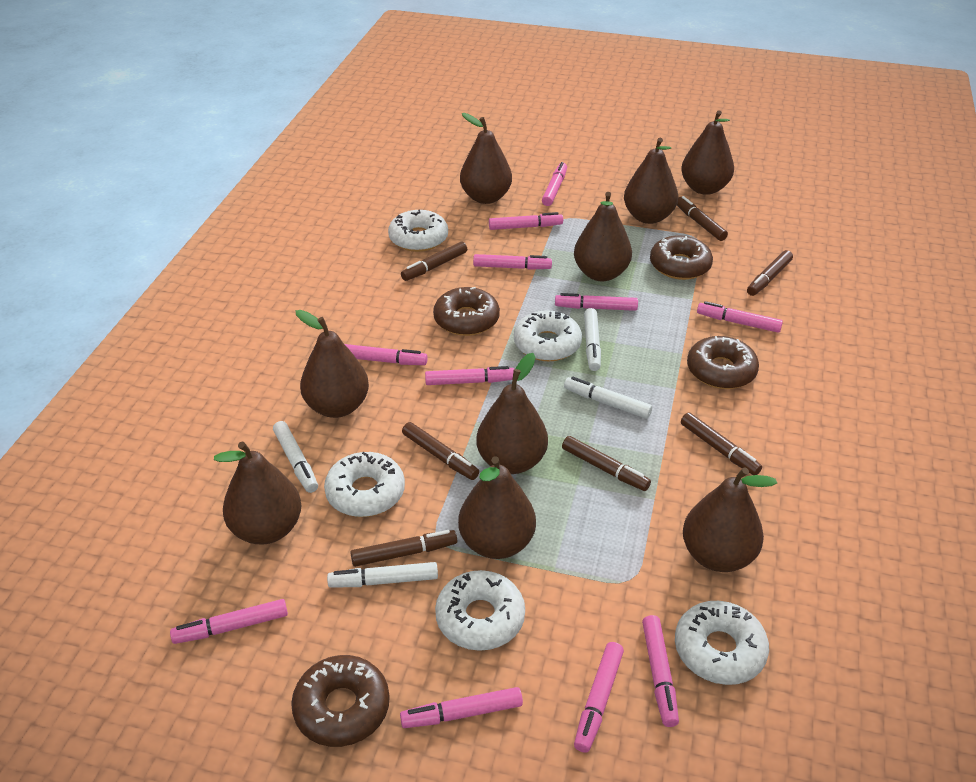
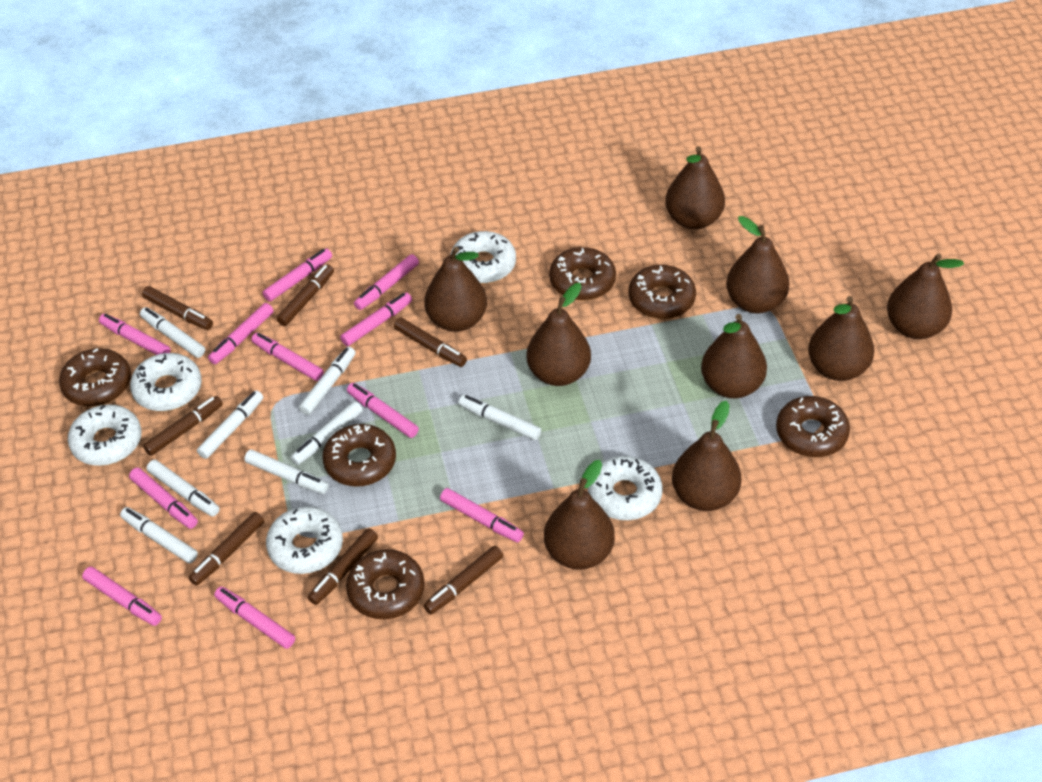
brown donut: 4 -> 6
white marker: 4 -> 8

